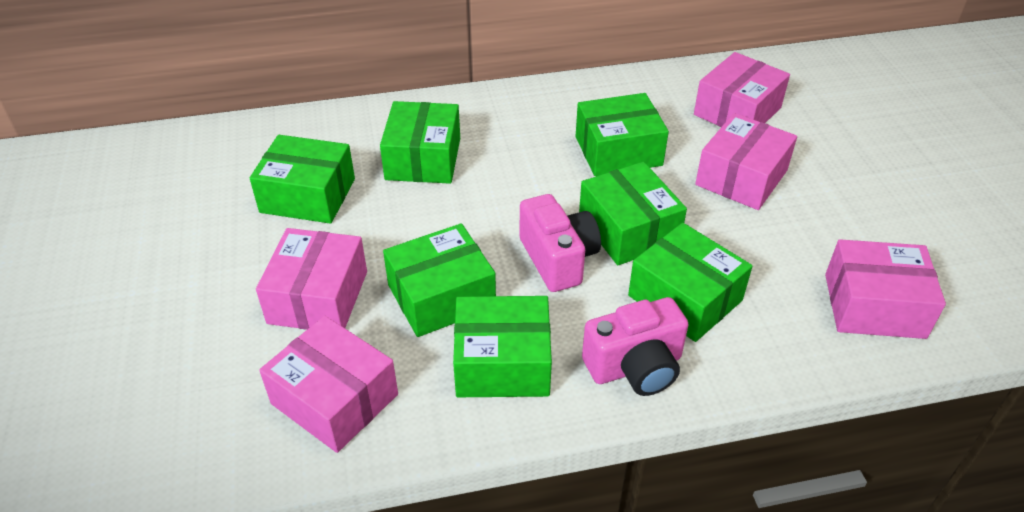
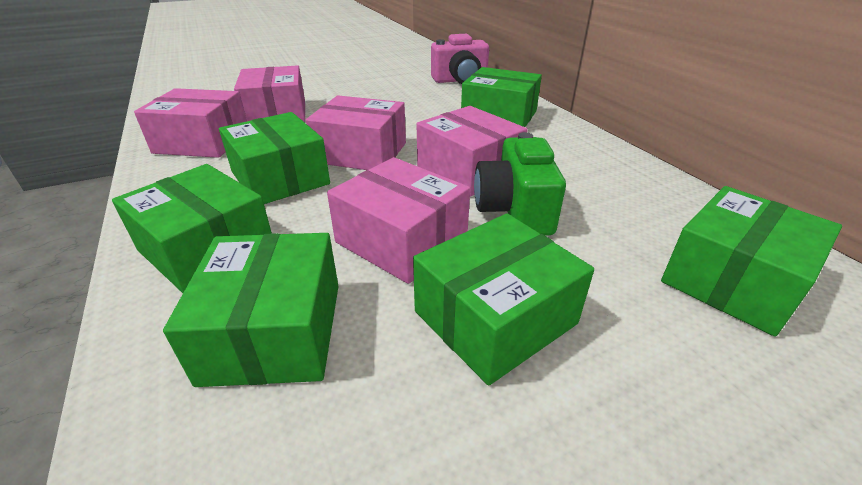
green box: 7 -> 6
green camera: 0 -> 1
pink camera: 2 -> 1

